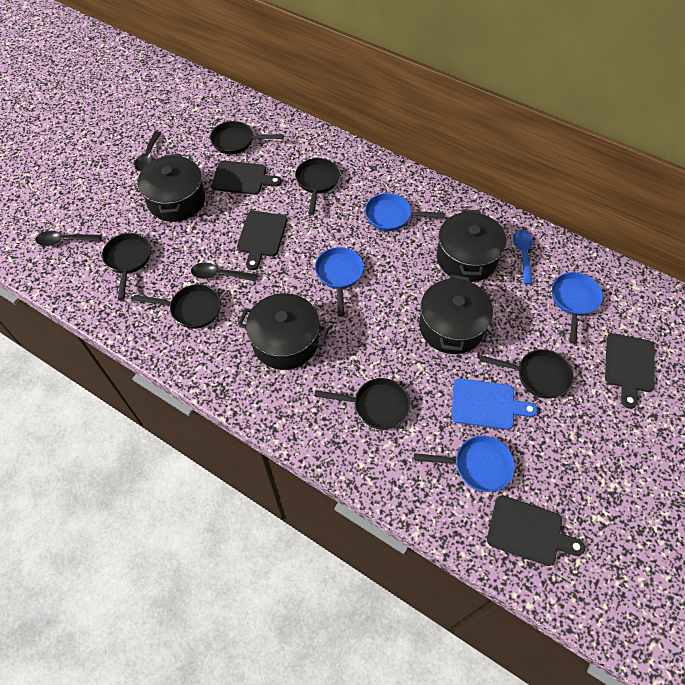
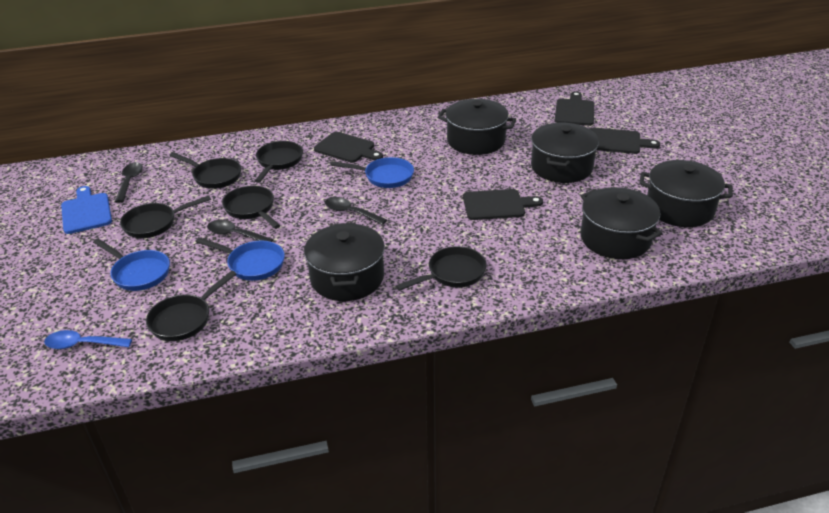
black pot: 4 -> 5
blue pan: 4 -> 3

